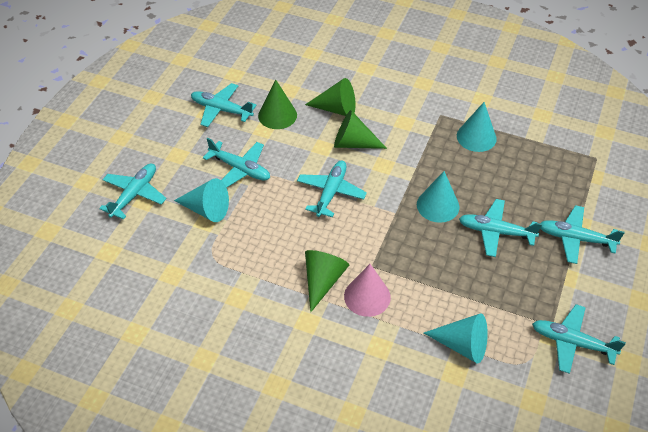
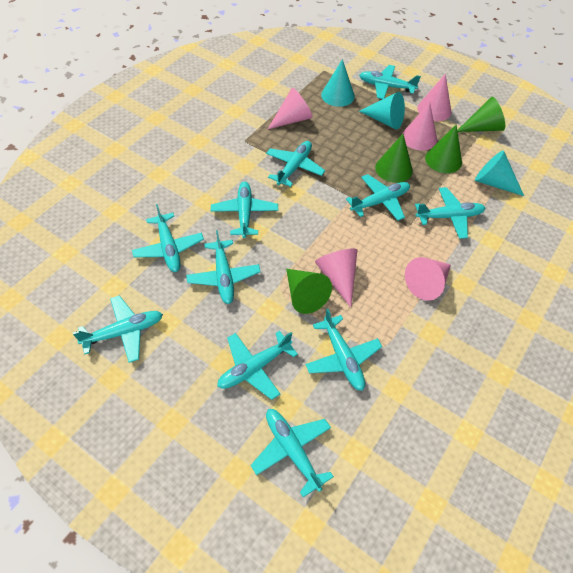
pink cone: 1 -> 5
turquoise cone: 4 -> 3
turquoise plane: 7 -> 11

